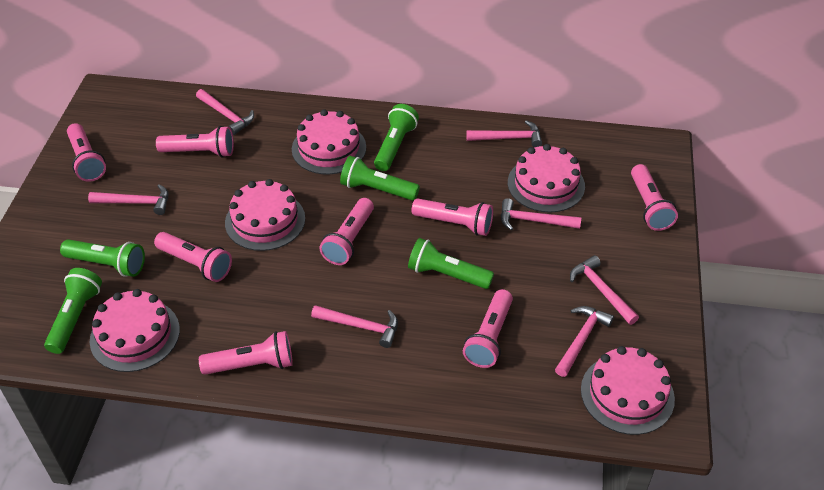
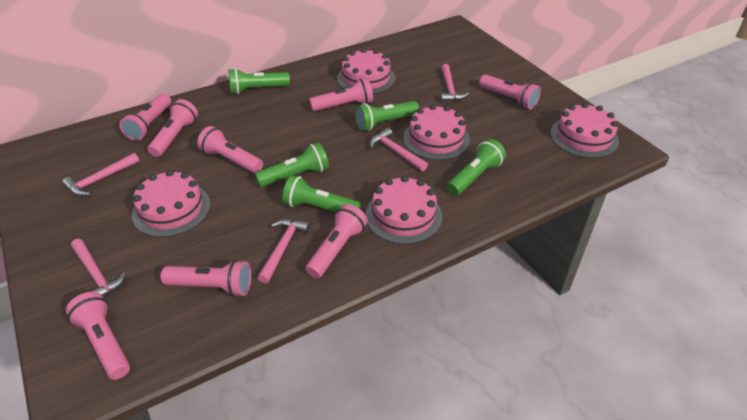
pink hammer: 7 -> 5

